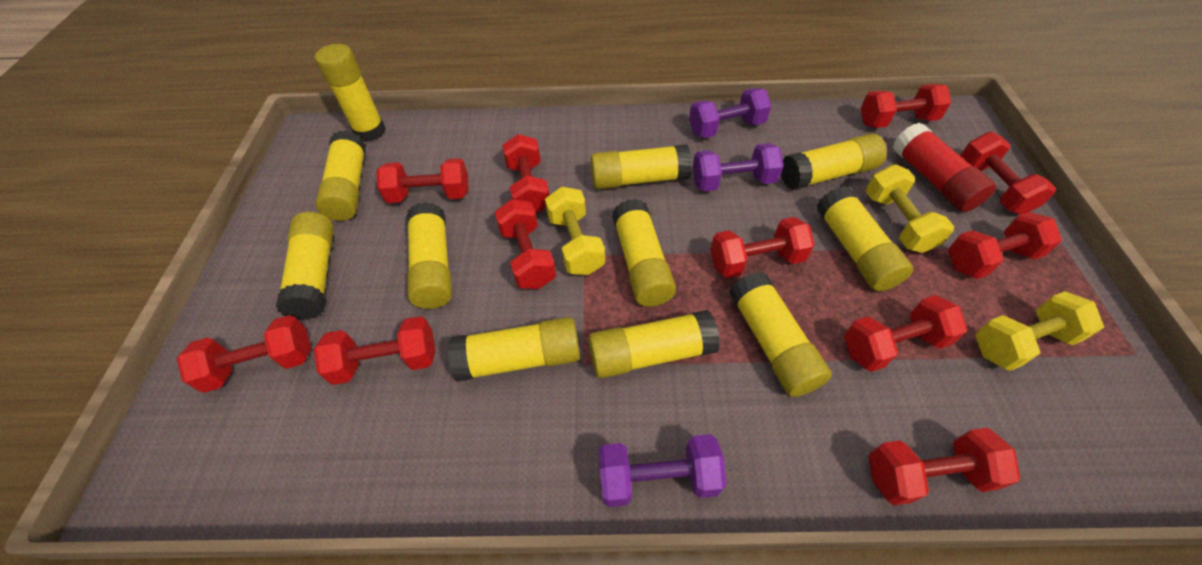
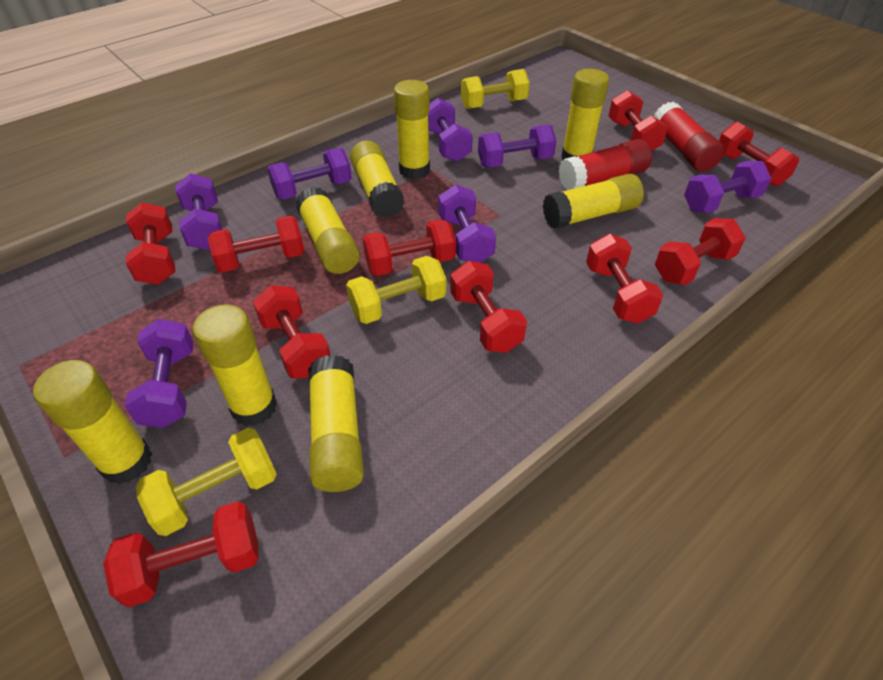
purple dumbbell: 3 -> 7
red dumbbell: 11 -> 10
red glue stick: 1 -> 2
yellow glue stick: 11 -> 8

